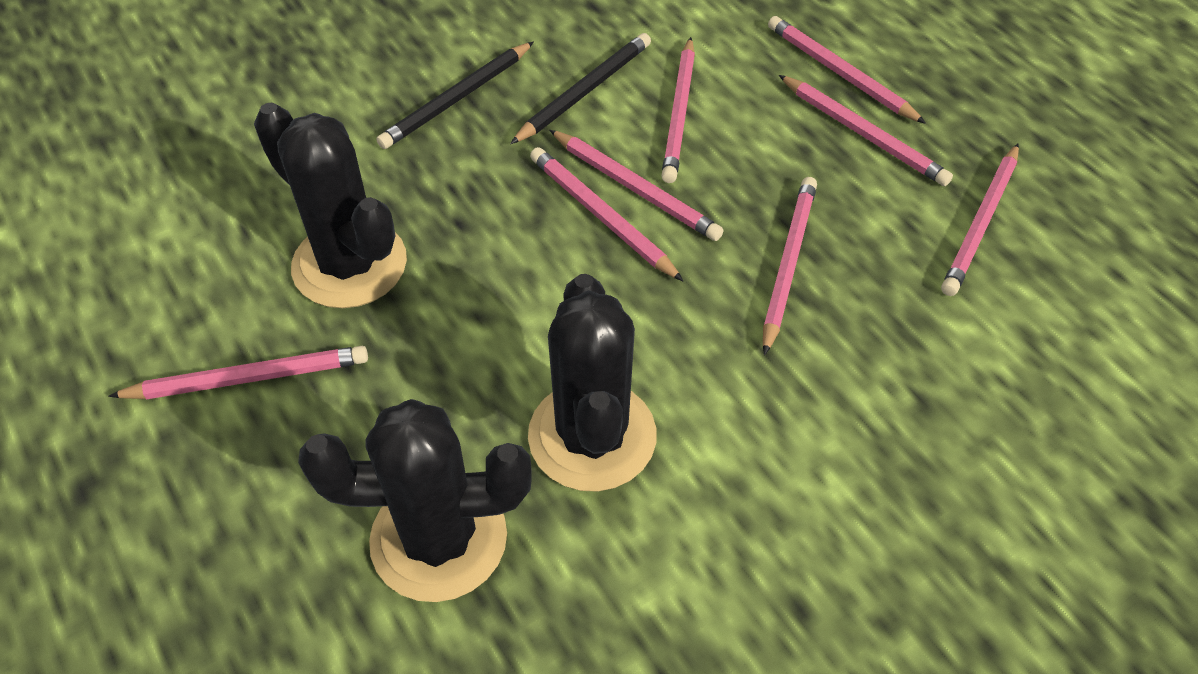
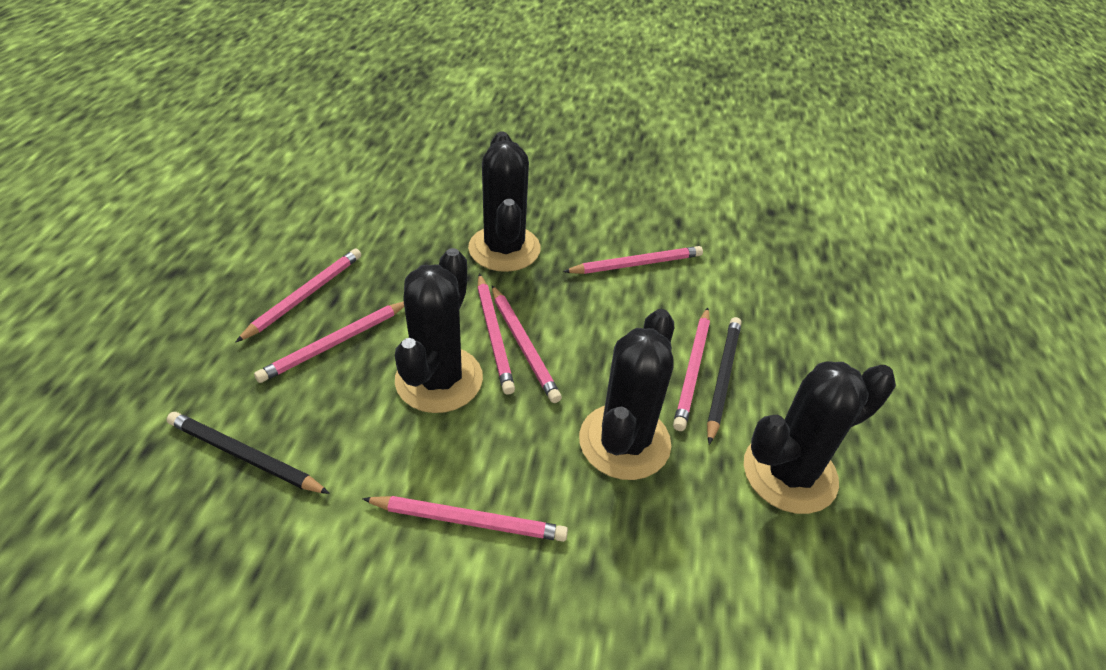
black cactus: 3 -> 4
pink pencil: 8 -> 7

